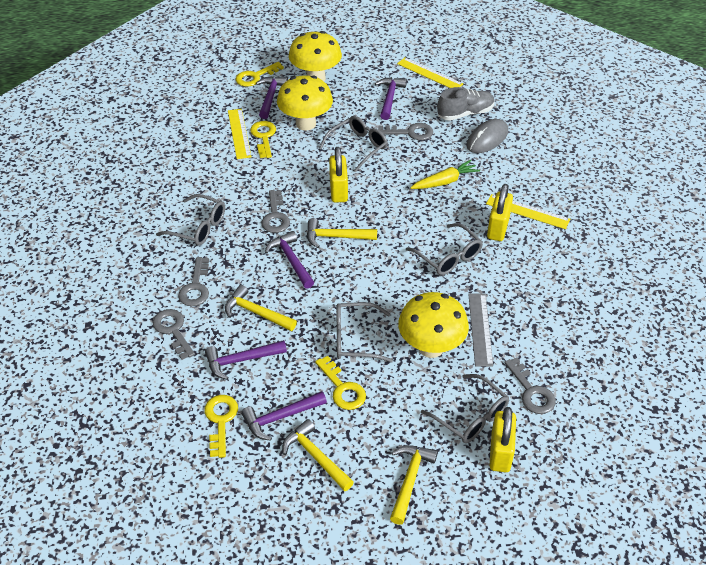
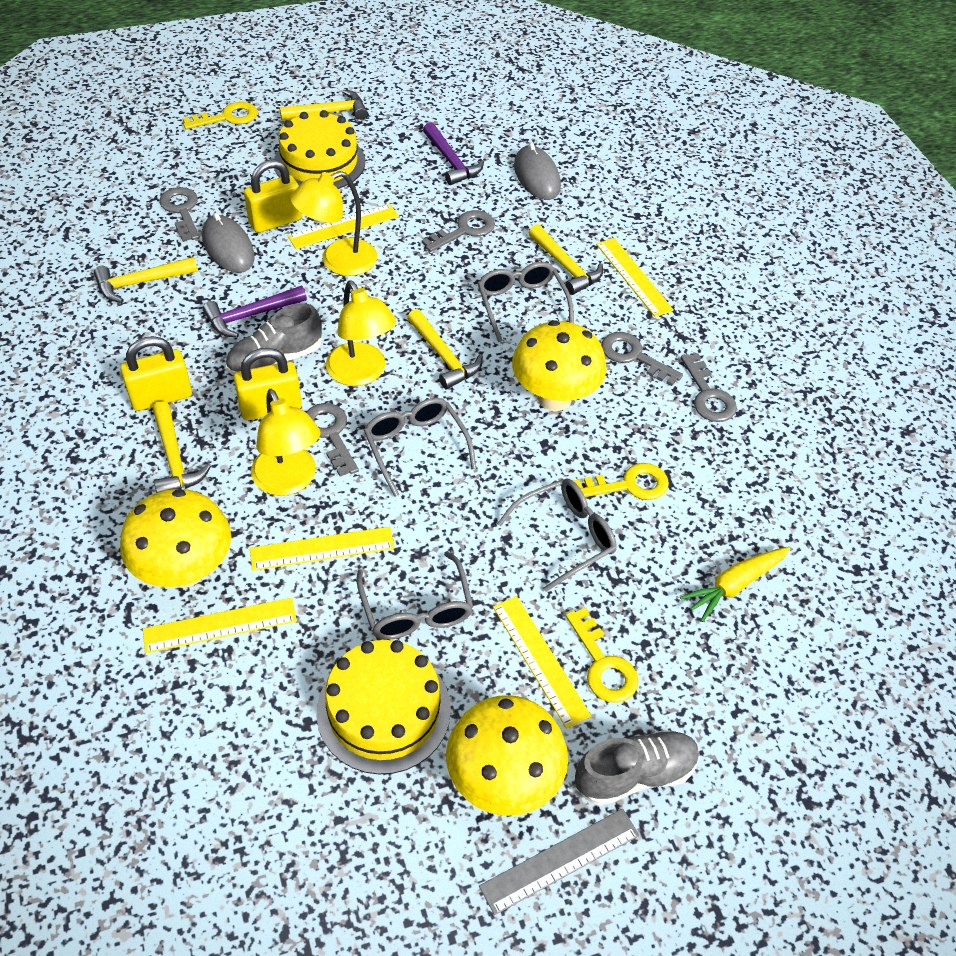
grey glasses: 5 -> 4
grey mouse: 1 -> 2
grey shoe: 1 -> 2
purple hammer: 5 -> 2
yellow cake: 0 -> 2
yellow hammer: 4 -> 5
yellow key: 4 -> 3
yellow lamp: 0 -> 3
yellow ruler: 3 -> 5

